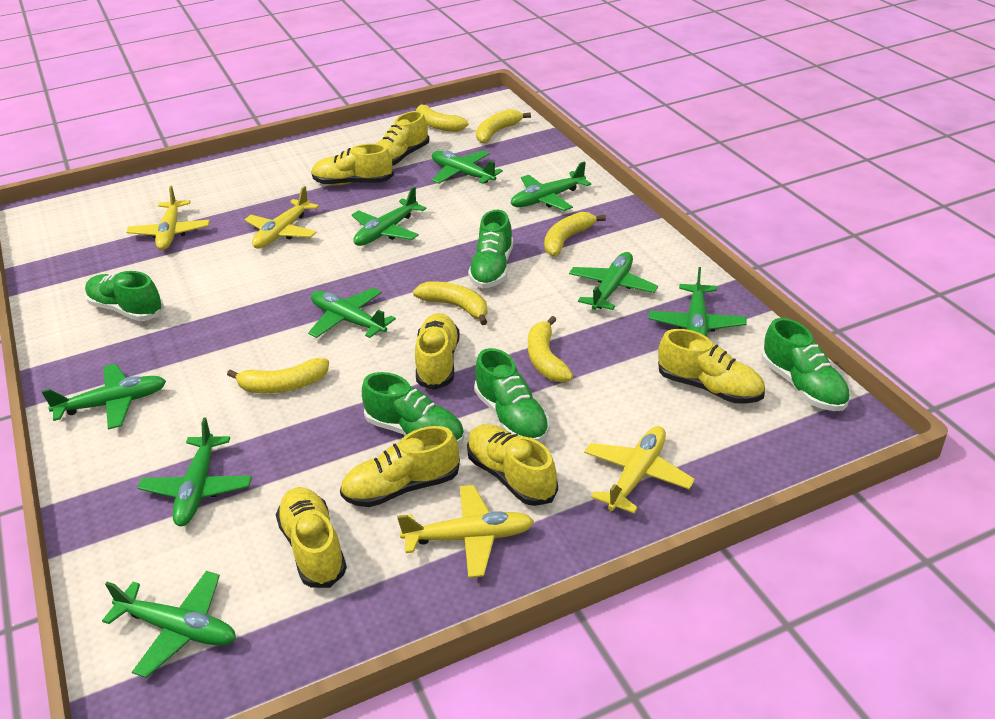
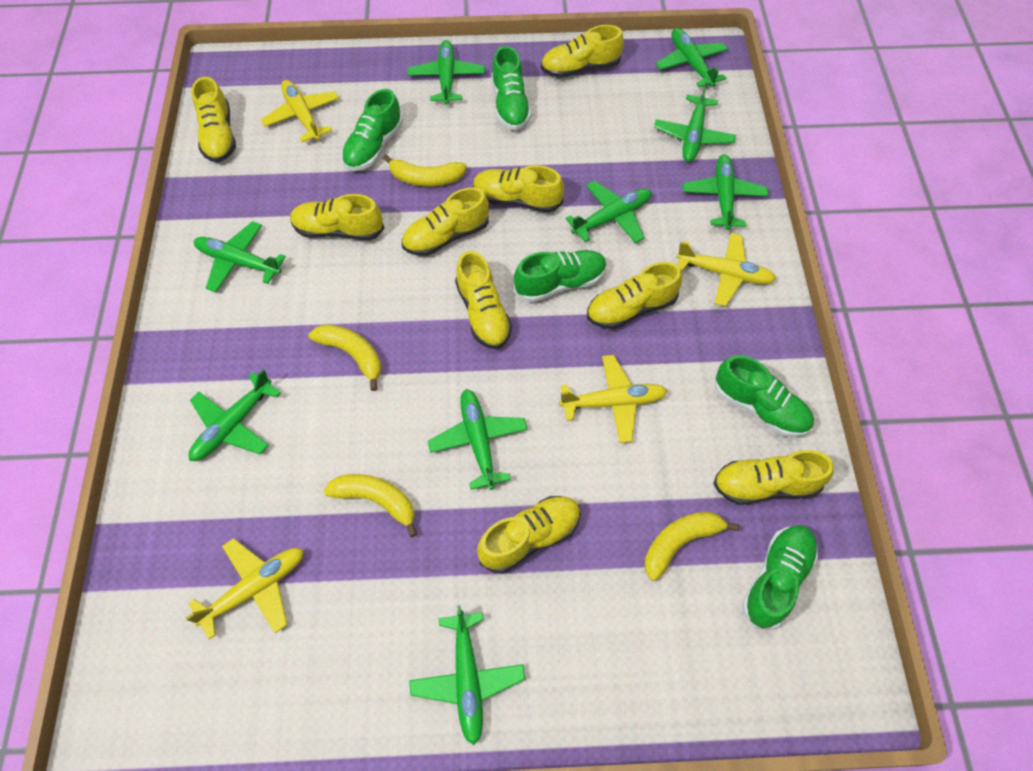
yellow banana: 6 -> 4
yellow shoe: 7 -> 9

